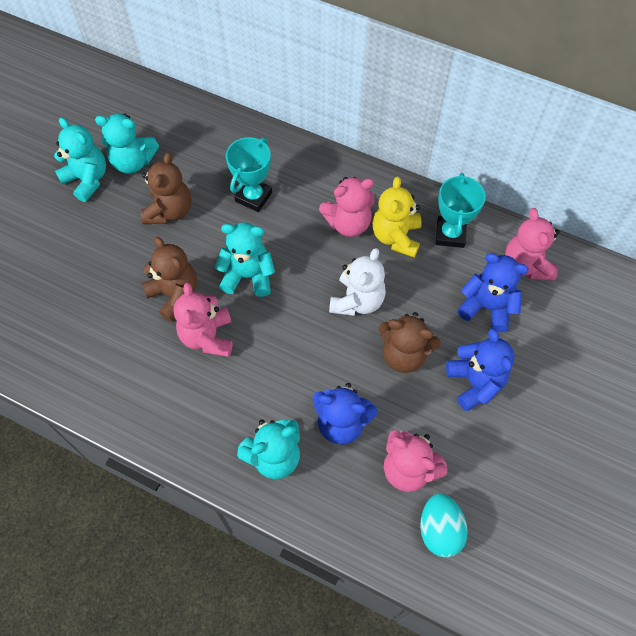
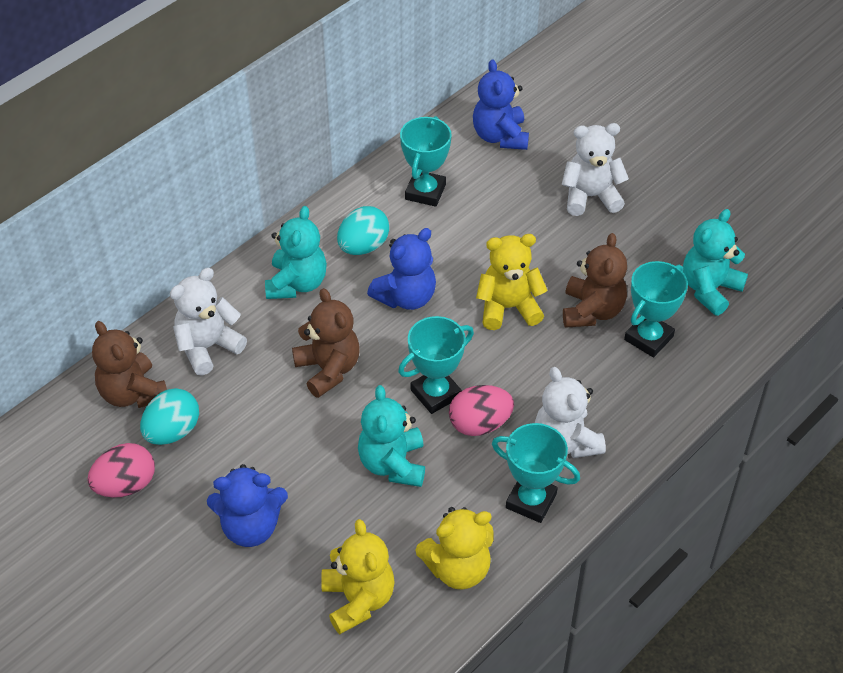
pink egg: 0 -> 2
pink teddy bear: 4 -> 0
turquoise egg: 1 -> 2
turquoise teddy bear: 4 -> 3
turquoise trophy: 2 -> 4
white teddy bear: 1 -> 3
yellow teddy bear: 1 -> 3

